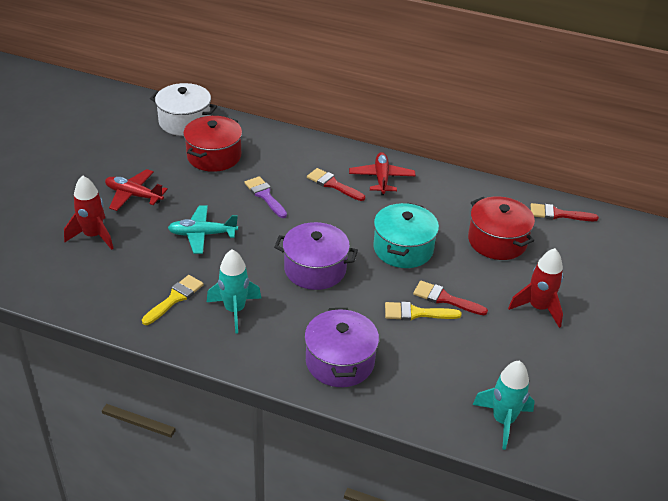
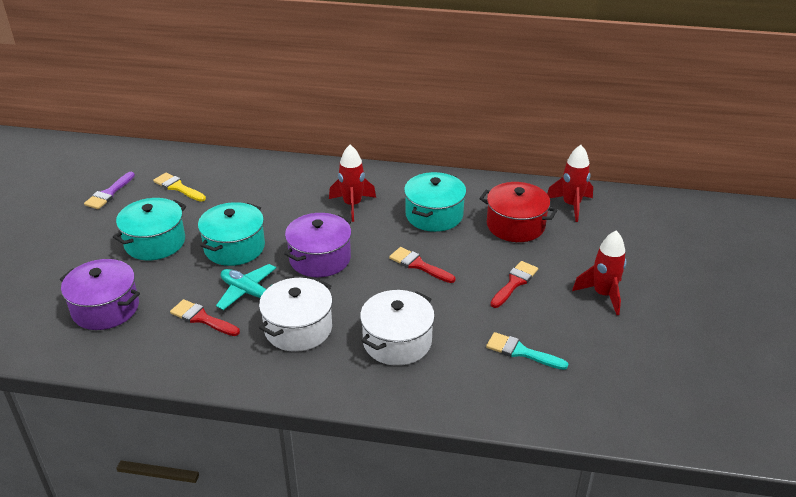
red plane: 2 -> 0
red pot: 2 -> 1
red rocket: 2 -> 3
turquoise brush: 0 -> 1
turquoise pot: 1 -> 3
turquoise rocket: 2 -> 0
white pot: 1 -> 2
yellow brush: 2 -> 1

